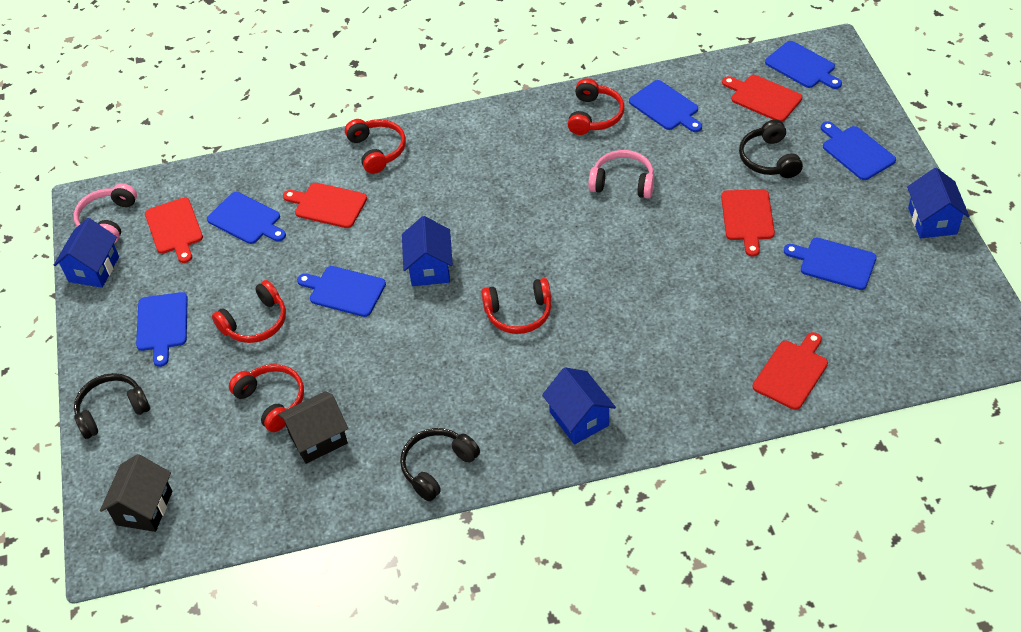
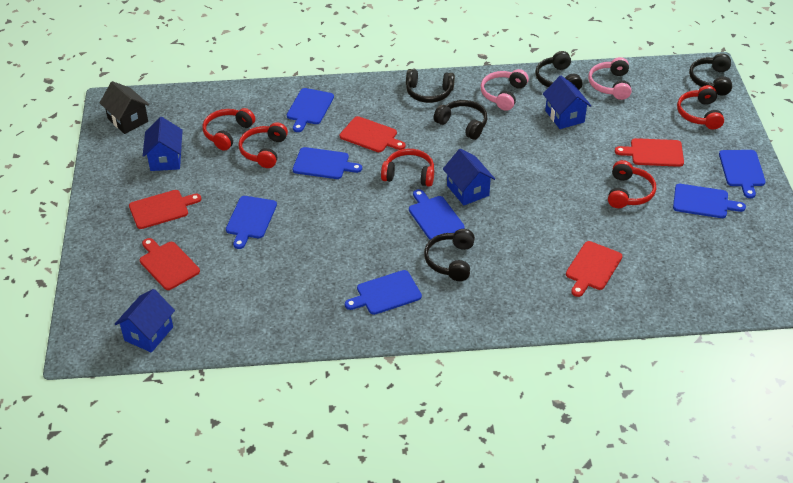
black headphones: 3 -> 5
black house: 2 -> 1

